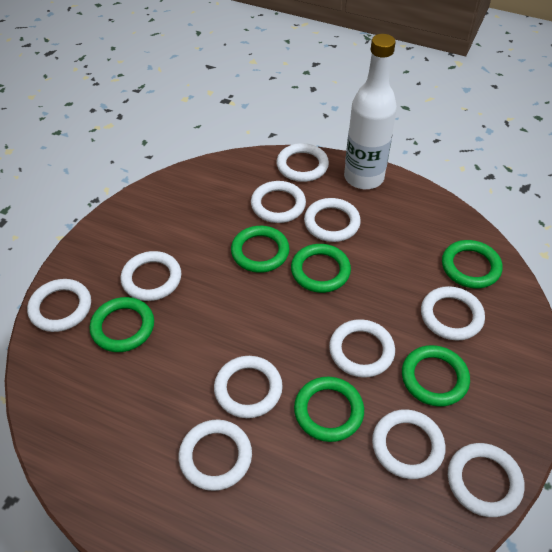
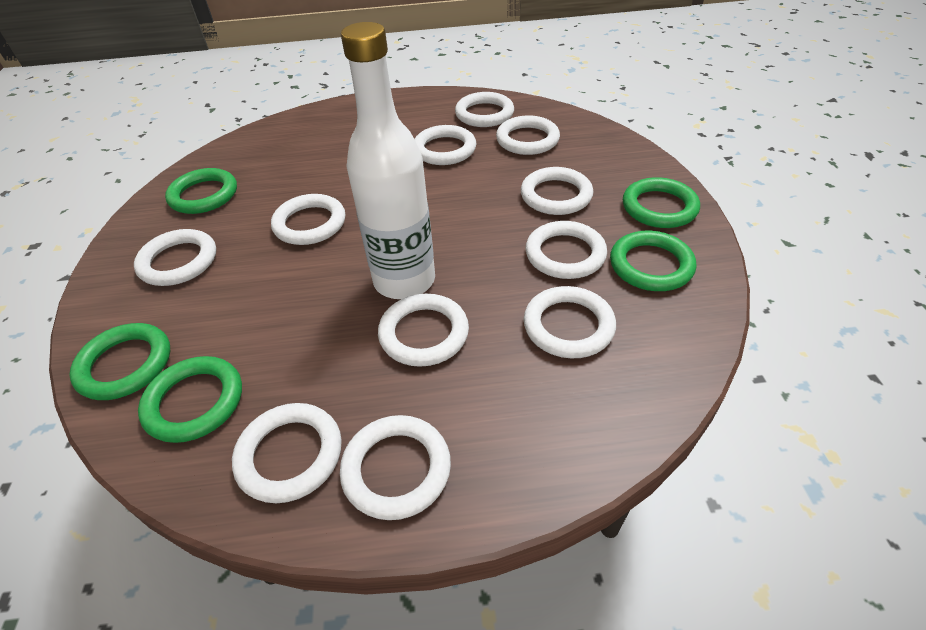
green ring: 6 -> 5

